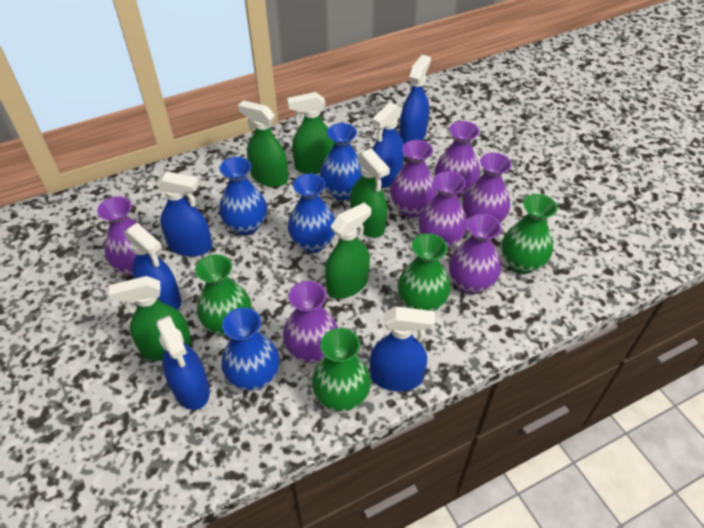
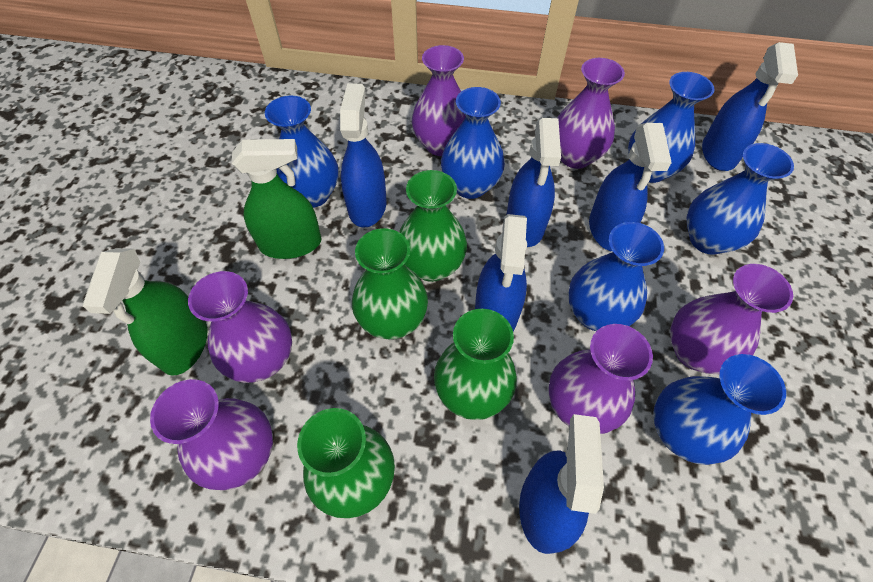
blue vase: 4 -> 6
green spray bottle: 5 -> 2
purple vase: 7 -> 6

